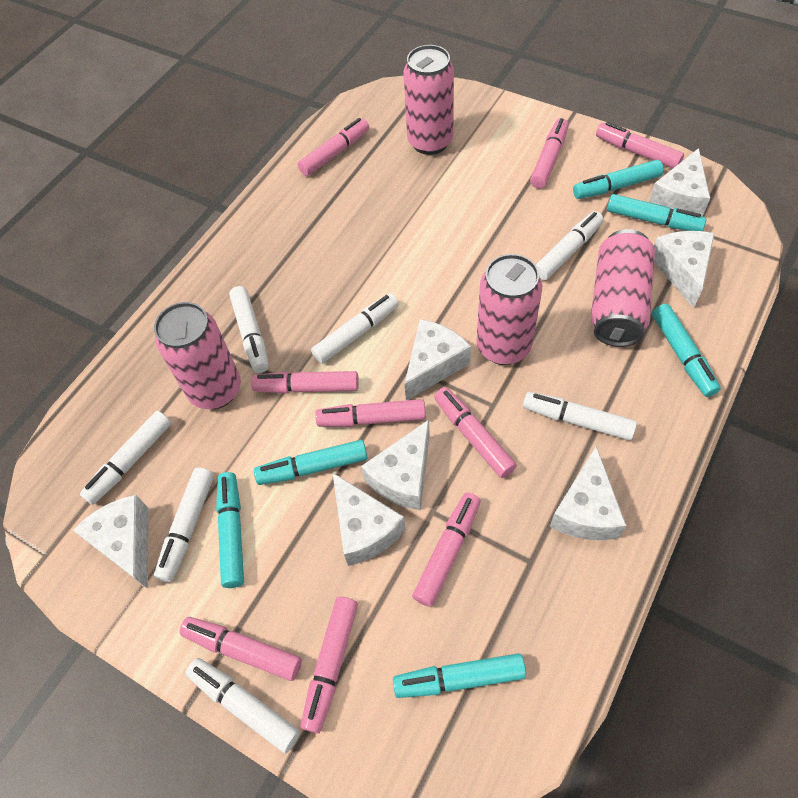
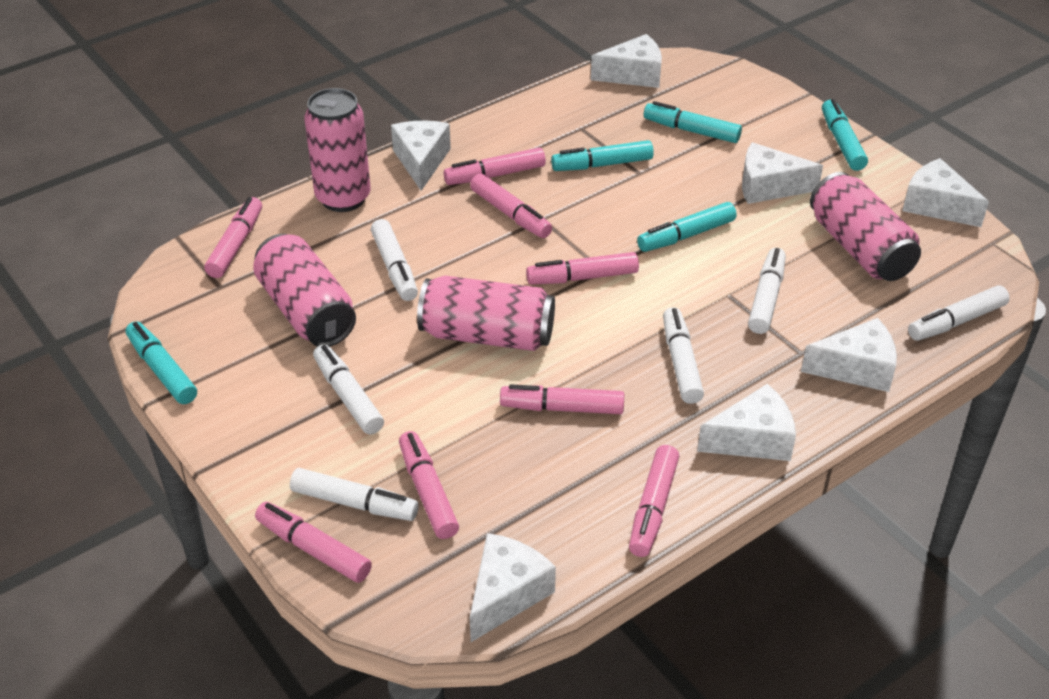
pink marker: 9 -> 8
turquoise marker: 6 -> 5
white marker: 7 -> 6

